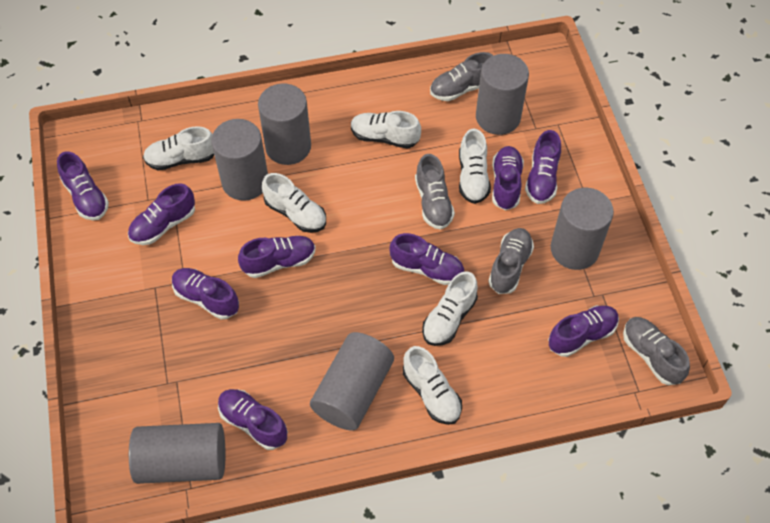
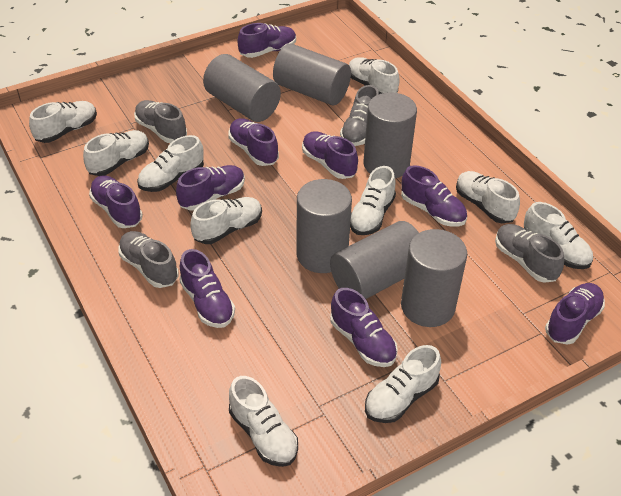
white shoe: 6 -> 10

